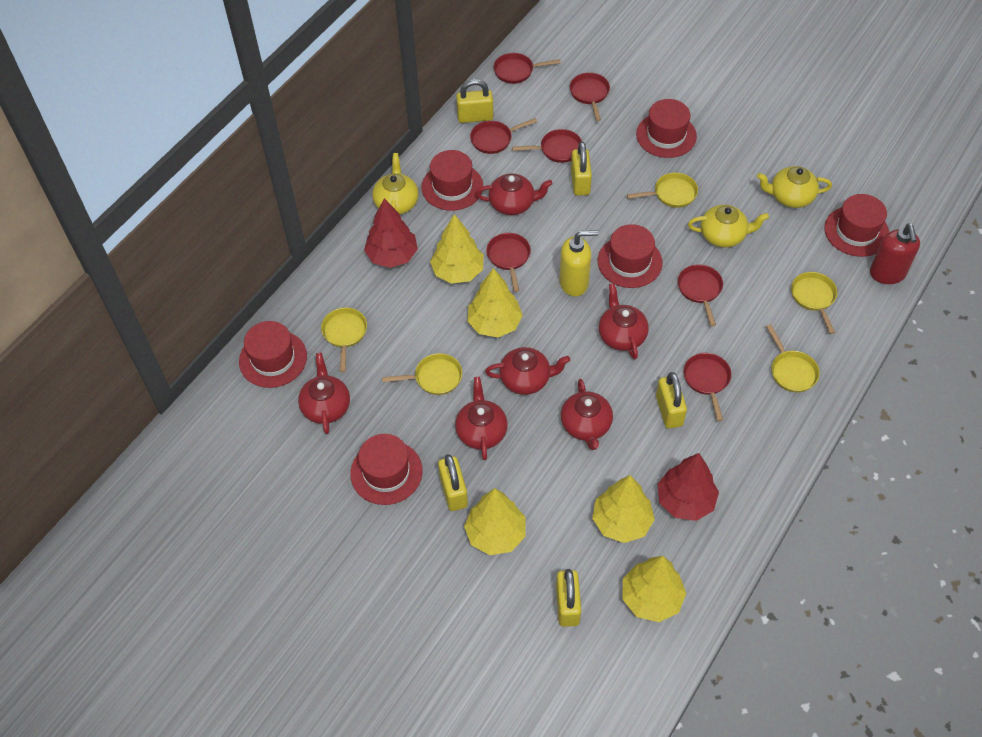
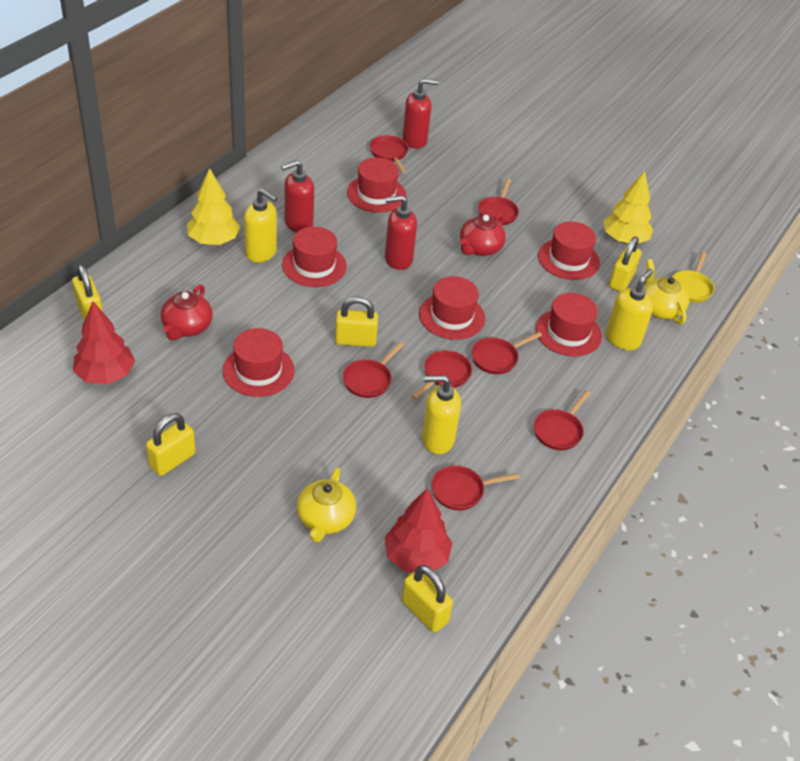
red soap dispenser: 1 -> 3
red teapot: 6 -> 2
yellow pan: 5 -> 1
yellow soap dispenser: 1 -> 3
yellow teapot: 3 -> 2
yellow tree: 5 -> 2

